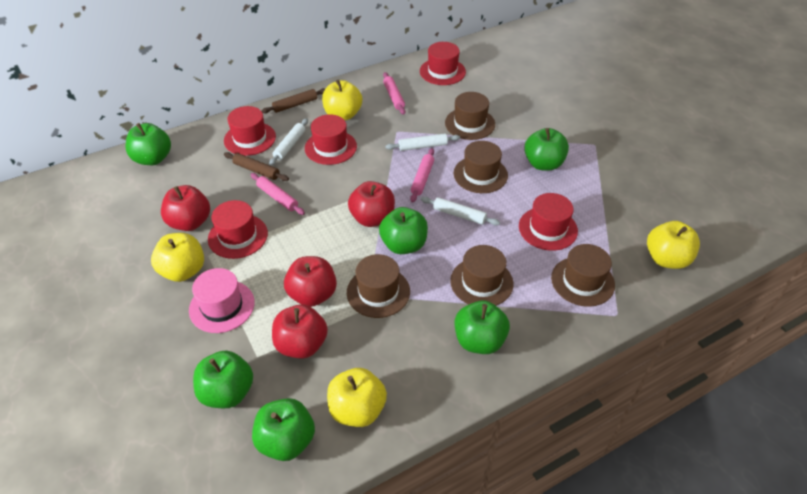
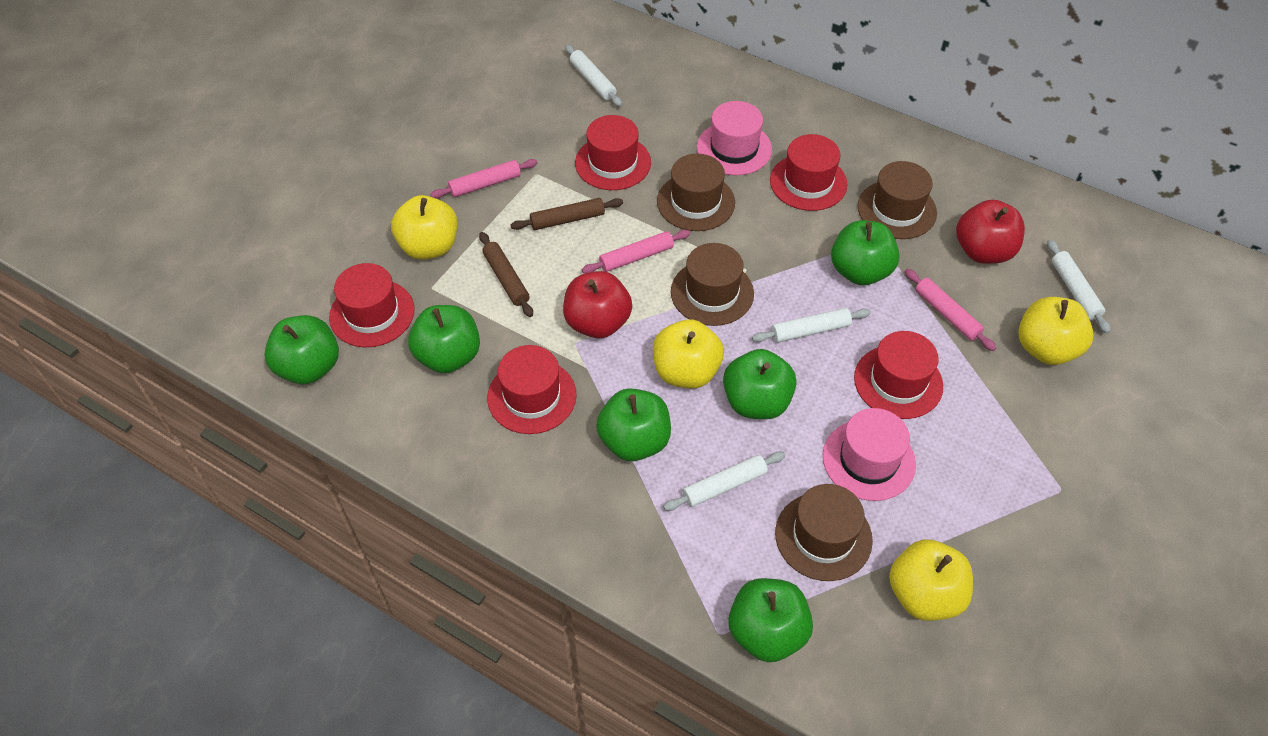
brown hat: 5 -> 4
pink hat: 1 -> 2
red apple: 4 -> 2
white rolling pin: 3 -> 4

